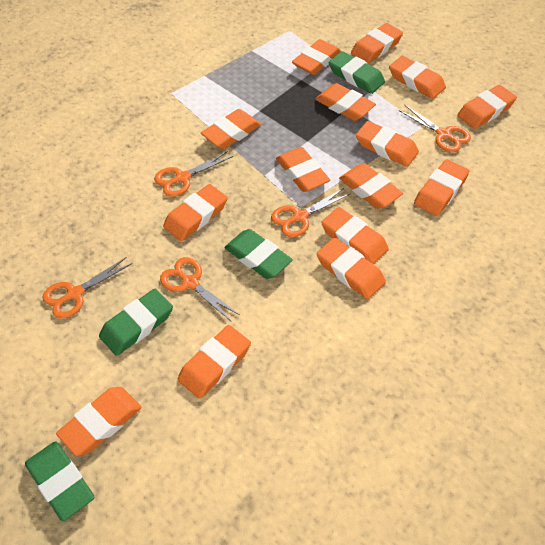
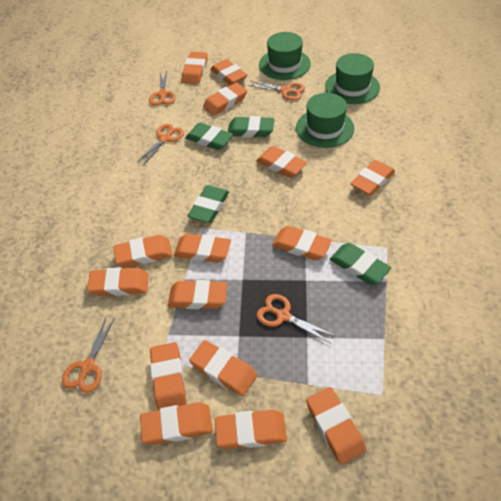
green hat: 0 -> 3

